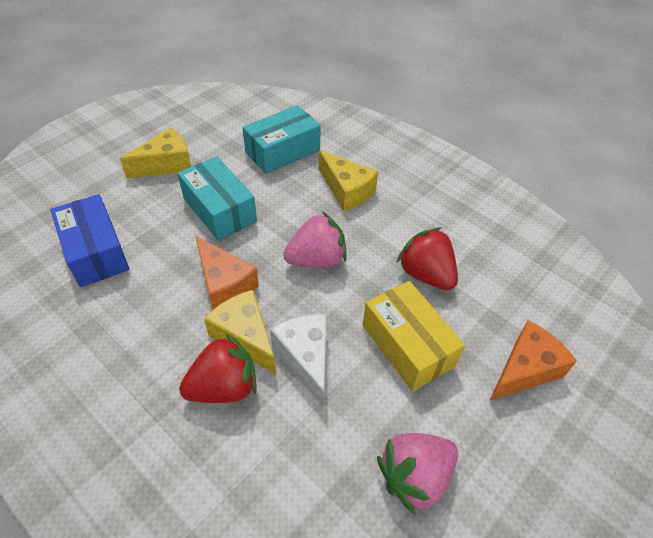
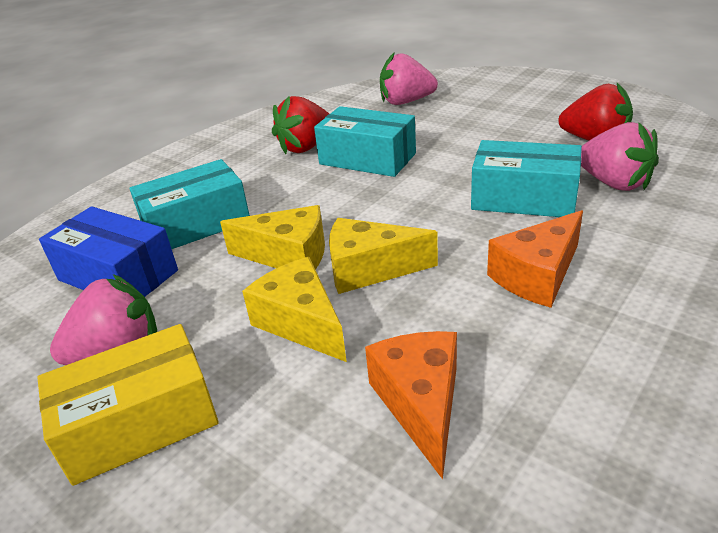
pink strawberry: 2 -> 3
turquoise box: 2 -> 3
white cheese: 1 -> 0

